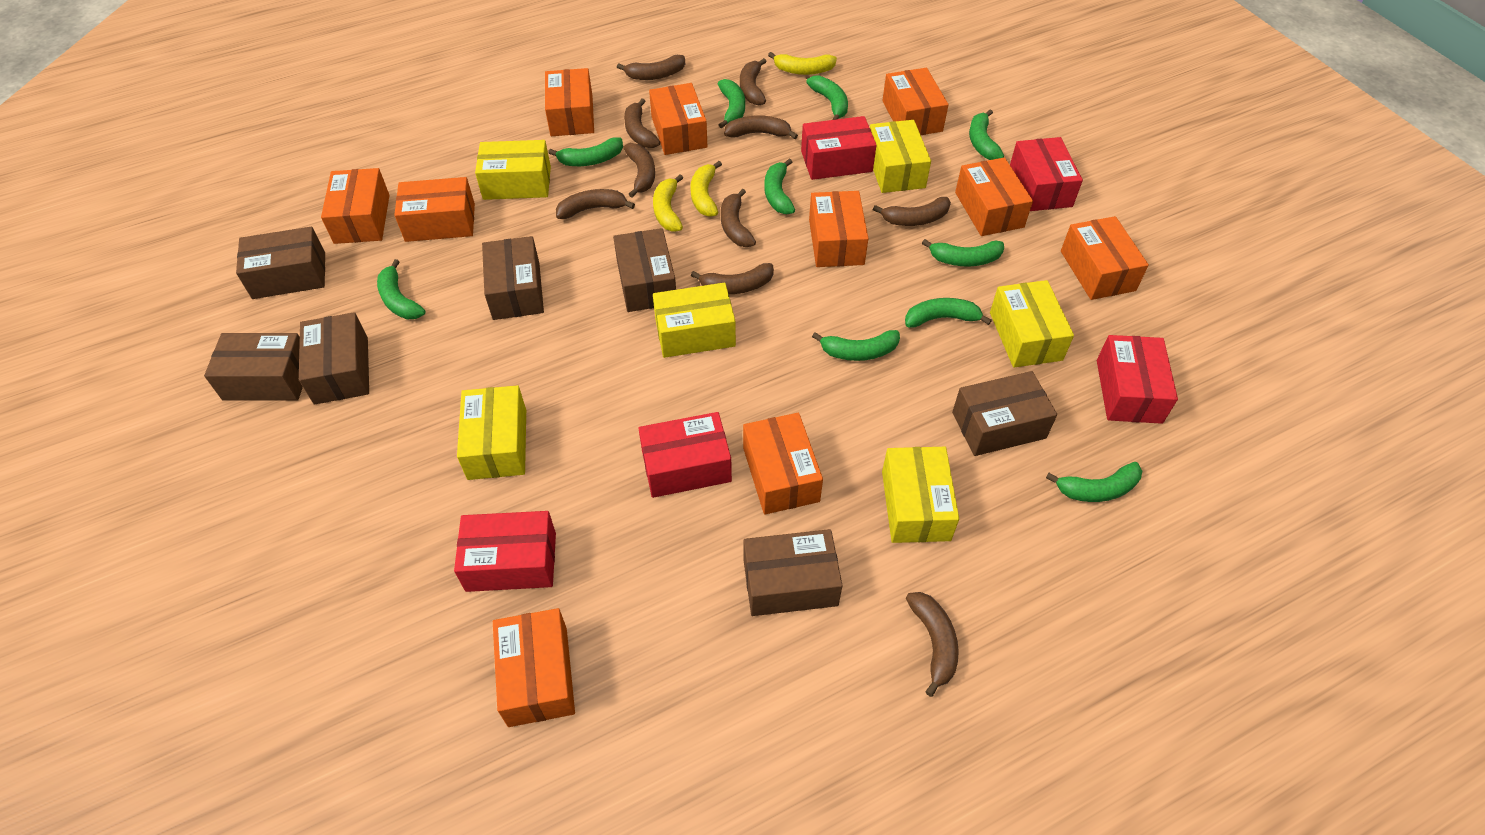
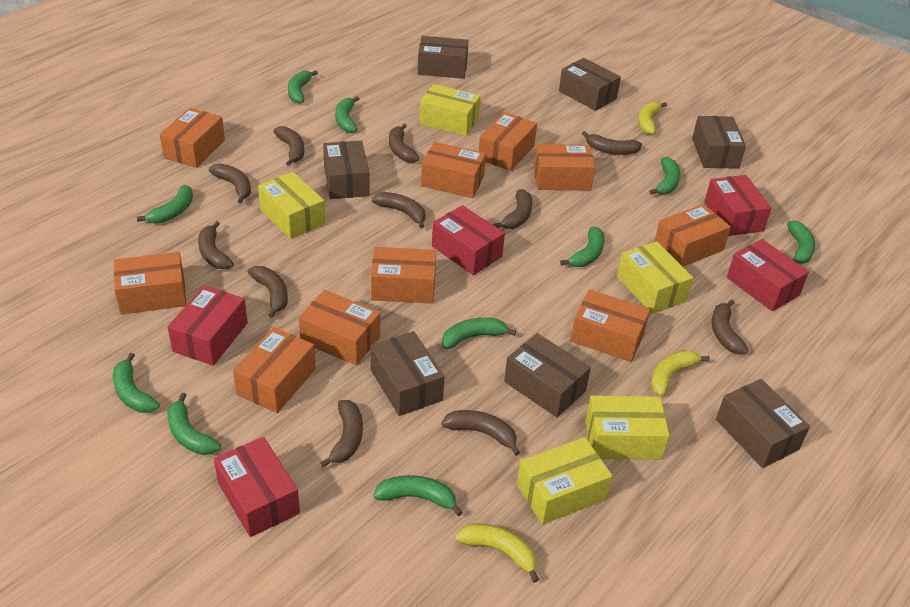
brown banana: 10 -> 11
yellow box: 6 -> 5

